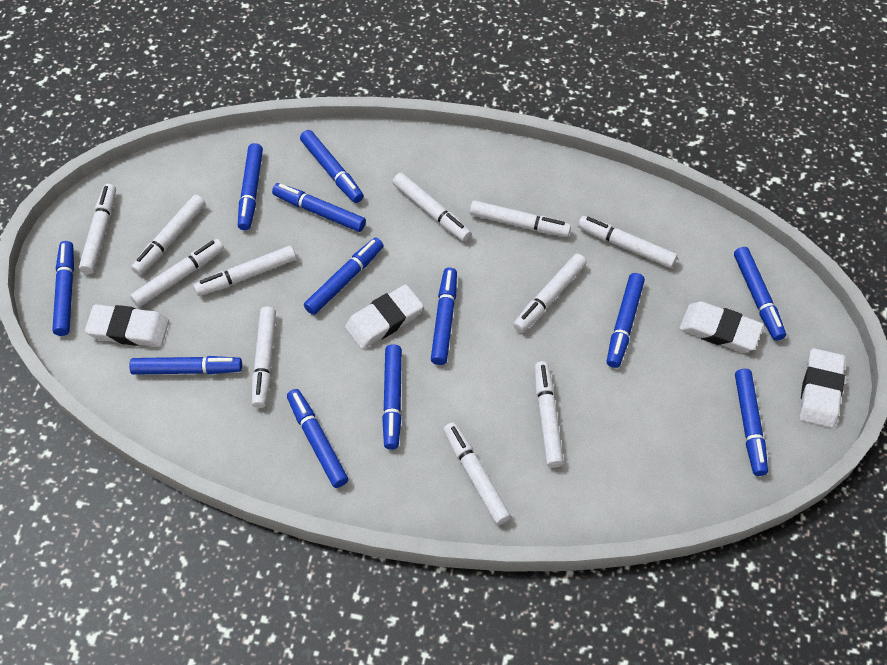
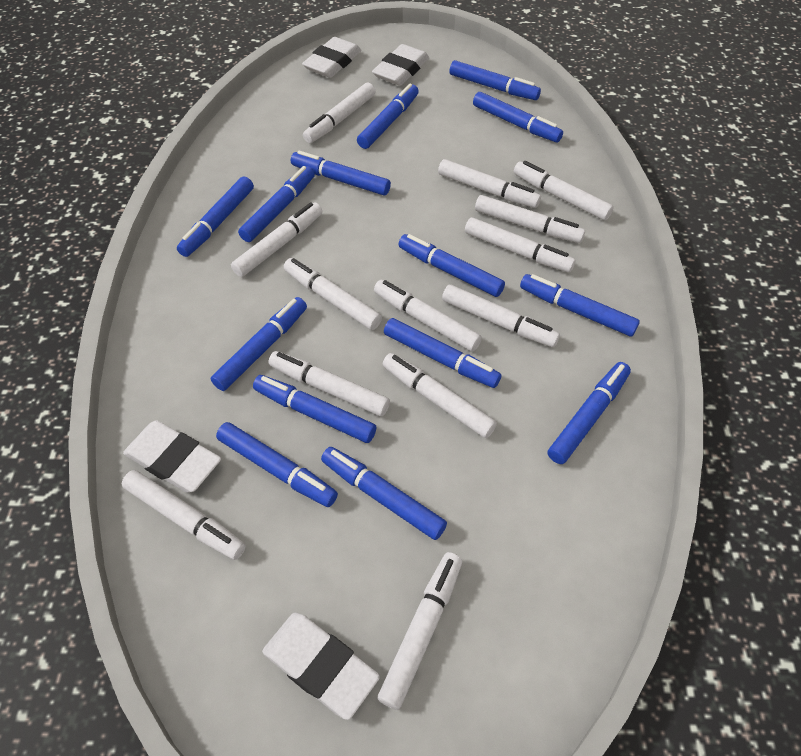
blue marker: 12 -> 14
white marker: 11 -> 13

